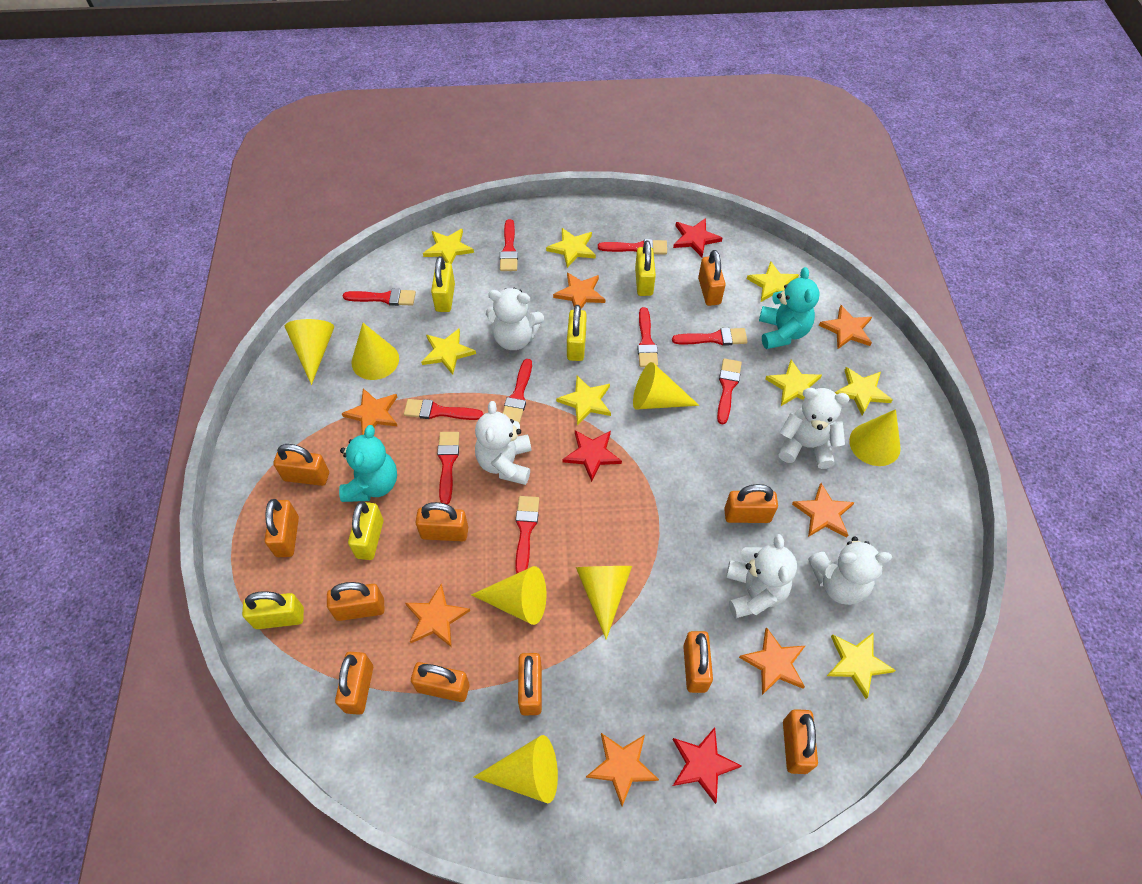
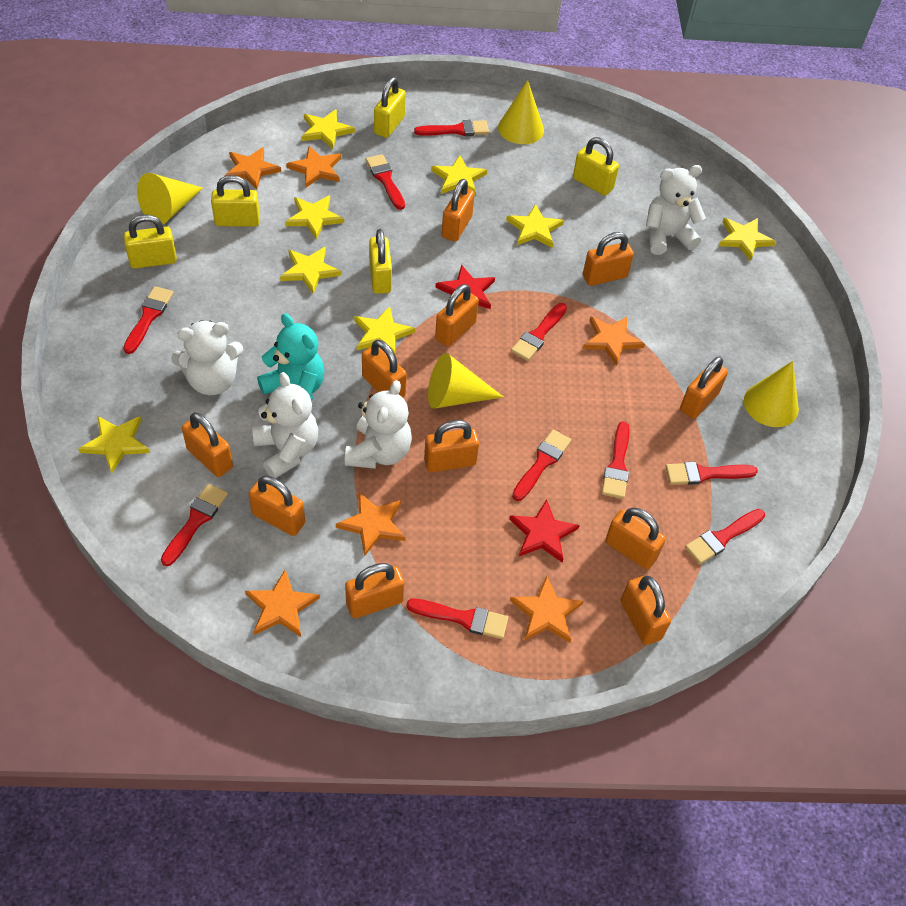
orange star: 7 -> 6
red star: 3 -> 2
turquoise teddy bear: 2 -> 1
white teddy bear: 5 -> 4
yellow cone: 7 -> 4

